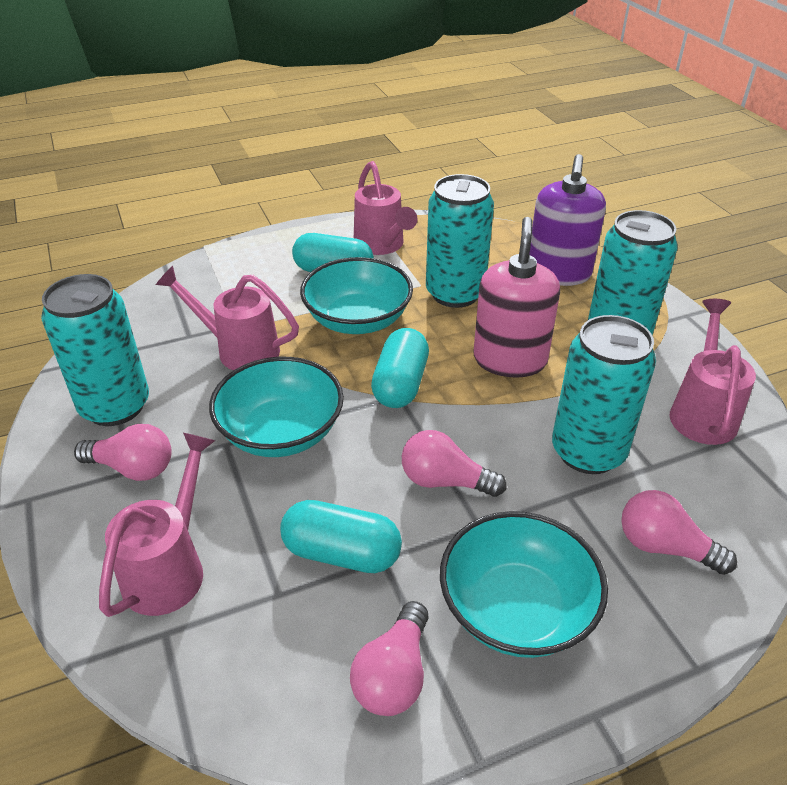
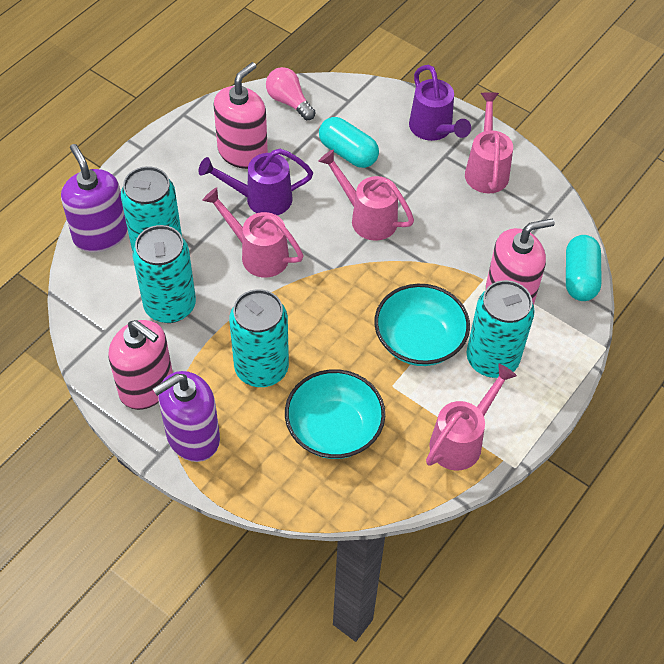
pink light bulb: 4 -> 1
pink soap dispenser: 1 -> 3
purple soap dispenser: 1 -> 2
purple watering can: 0 -> 2
turquoise bowl: 3 -> 2
turquoise capsule: 3 -> 2

